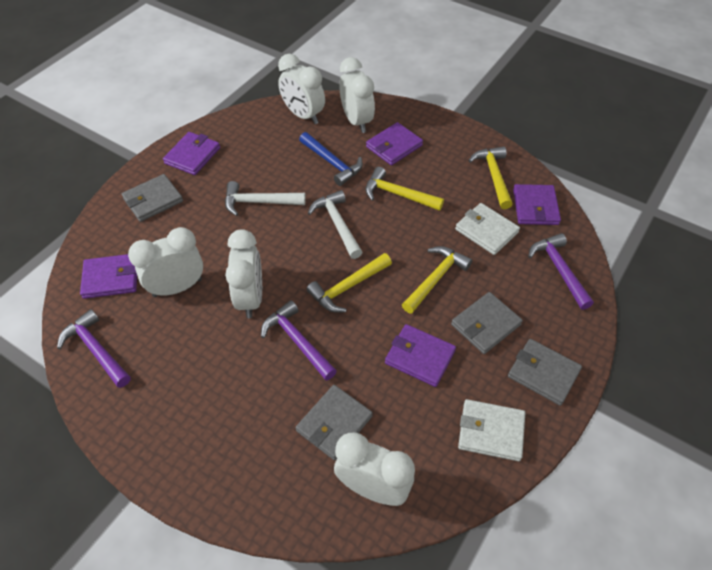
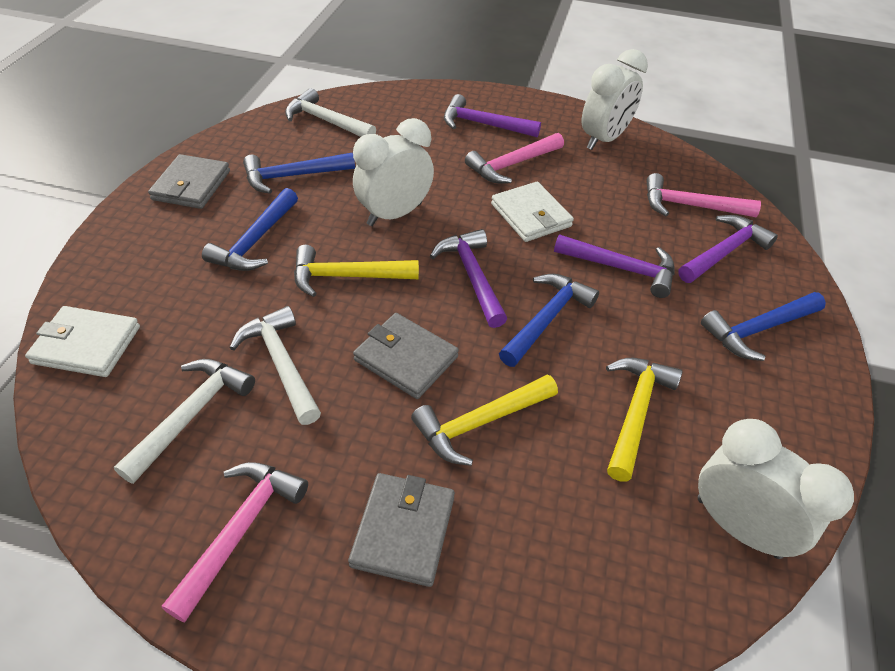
blue hammer: 1 -> 4
grey wallet: 4 -> 3
pink hammer: 0 -> 3
purple hammer: 3 -> 4
purple wallet: 5 -> 0
white clock: 5 -> 3
white hammer: 2 -> 3
yellow hammer: 4 -> 3

